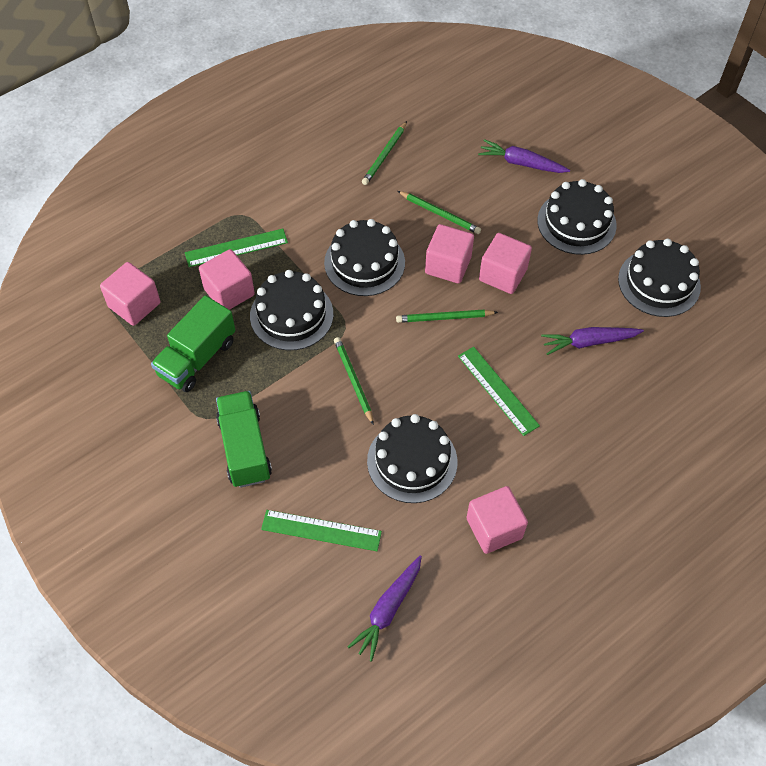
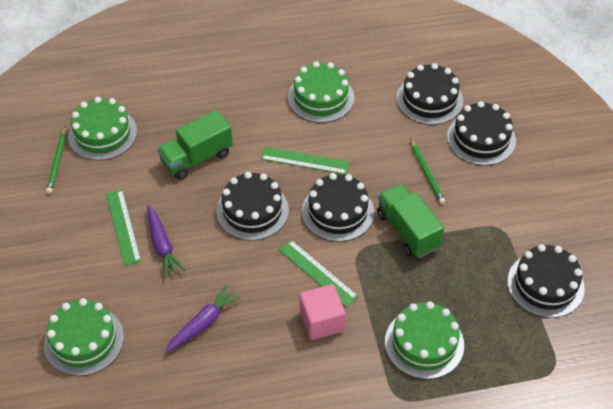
green cake: 0 -> 4
green pencil: 4 -> 2
pink cube: 5 -> 1
purple carrot: 3 -> 2

